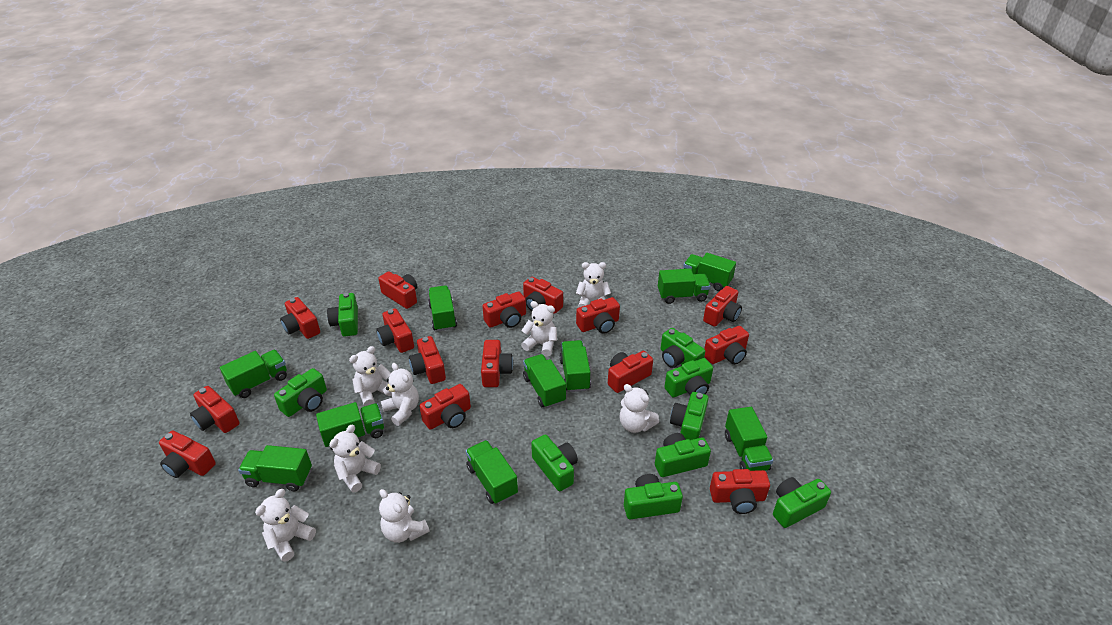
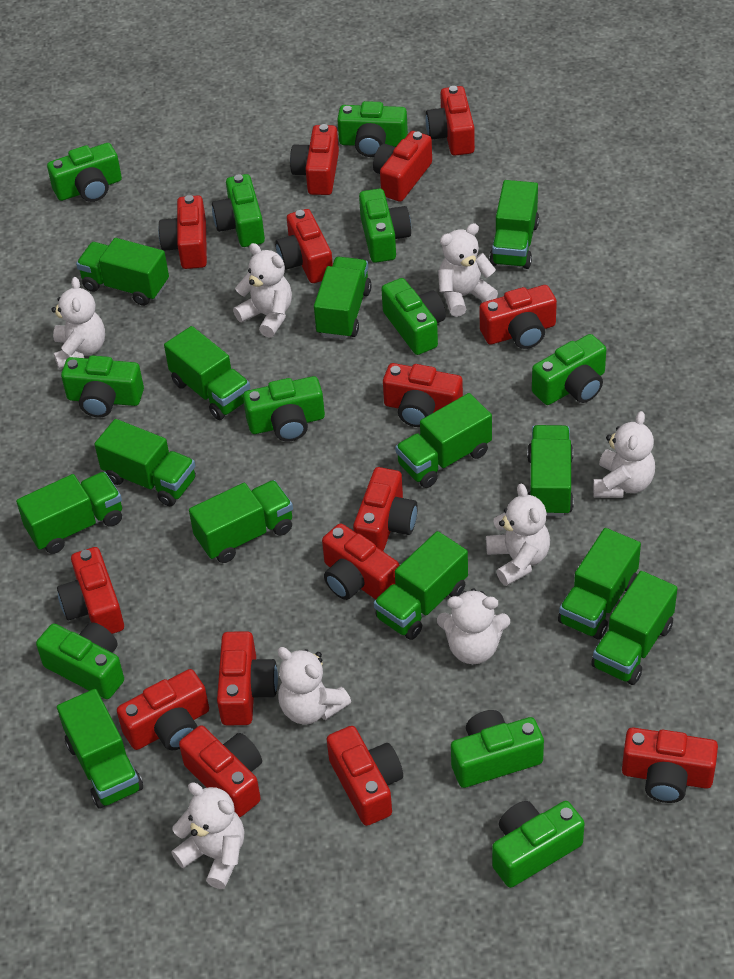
green camera: 9 -> 11
green truck: 10 -> 13

